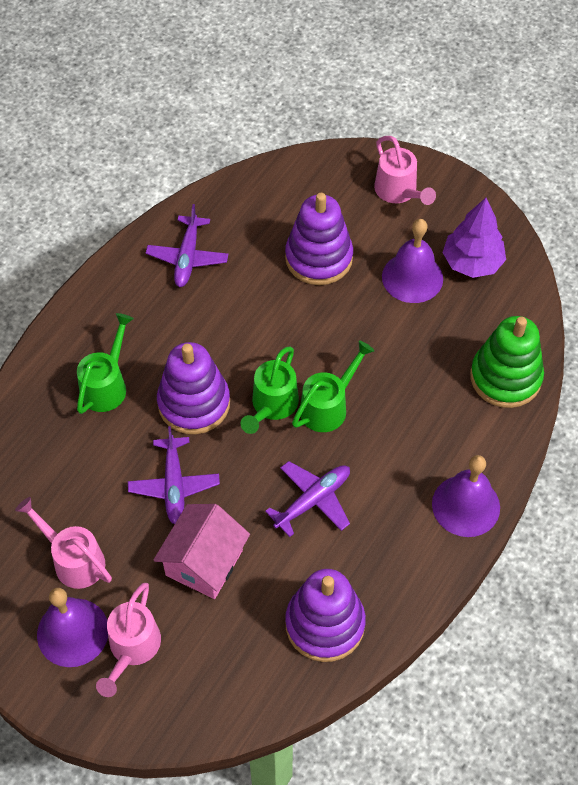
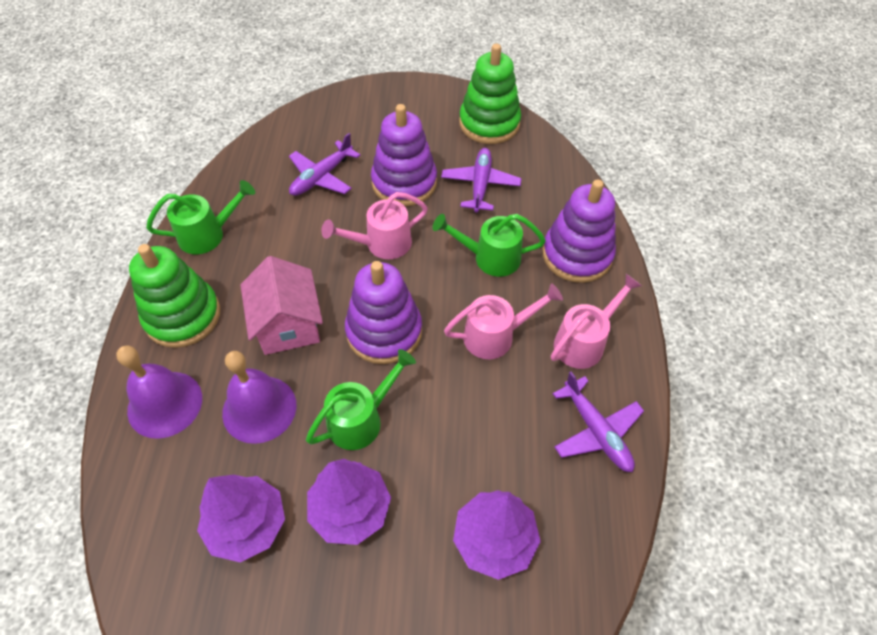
green stacking toy: 1 -> 2
purple bell: 3 -> 2
purple tree: 1 -> 3

